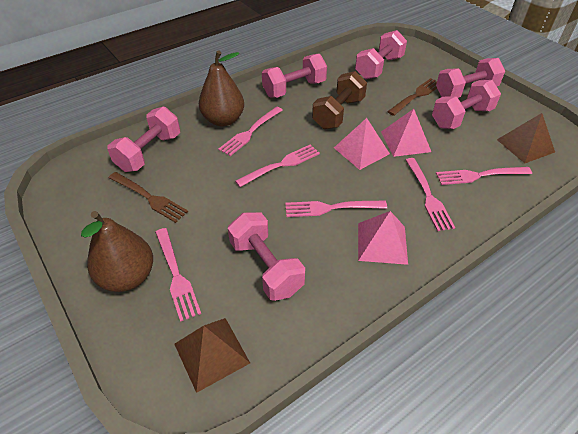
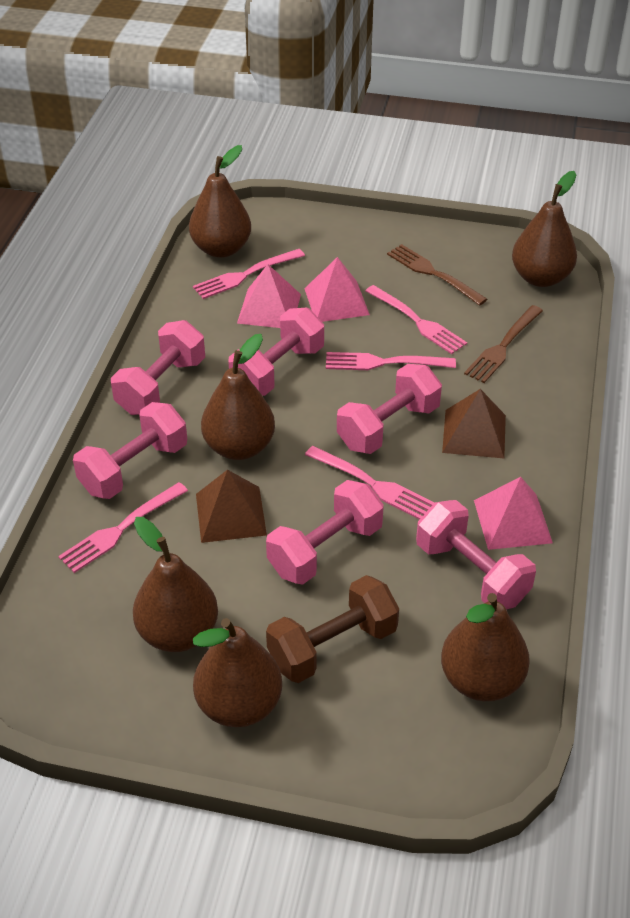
brown pear: 2 -> 6
pink fork: 6 -> 5

